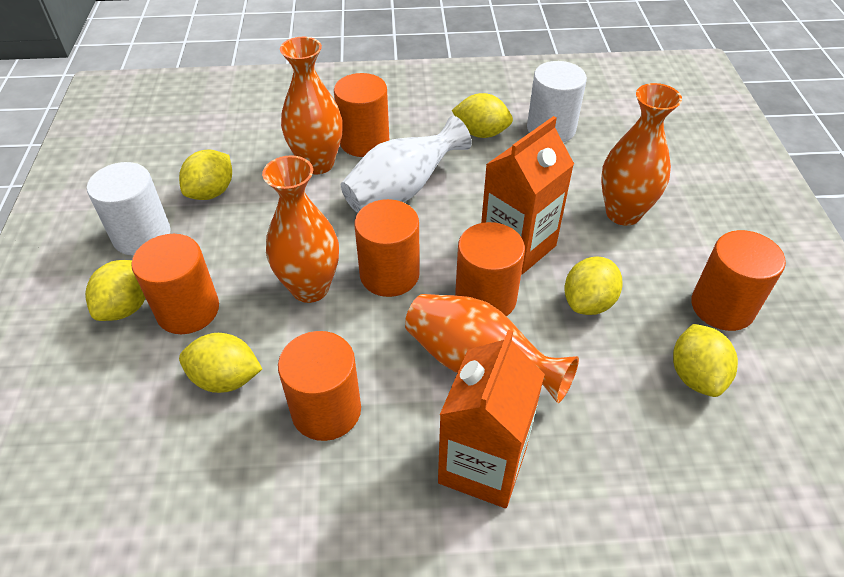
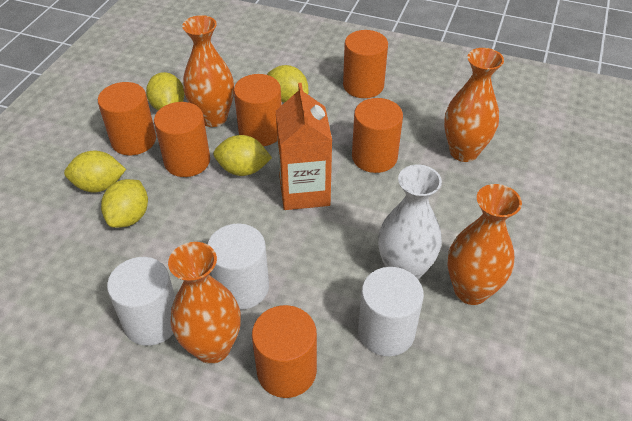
orange carton: 2 -> 1
white cylinder: 2 -> 3
yellow lemon: 6 -> 5

